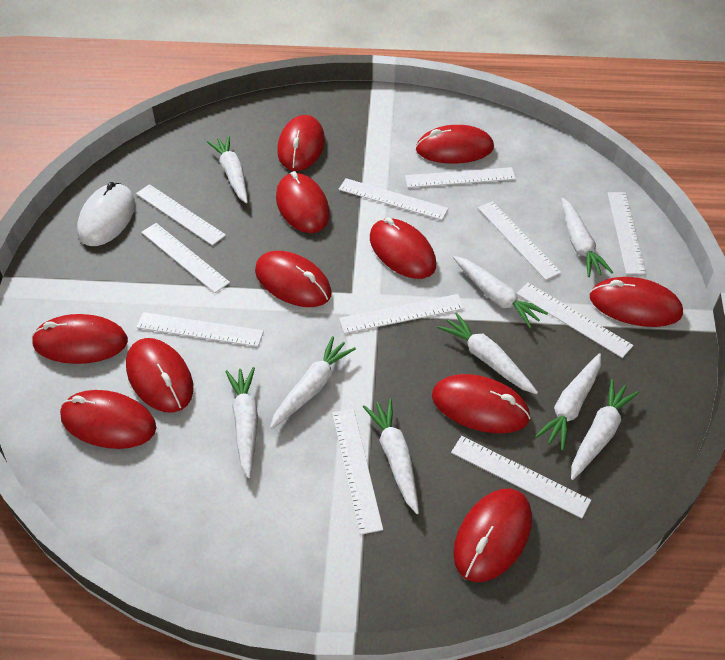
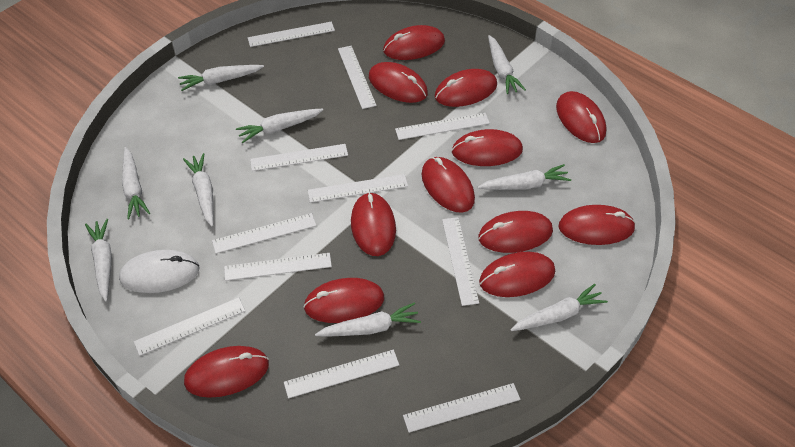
red mouse: 11 -> 12

